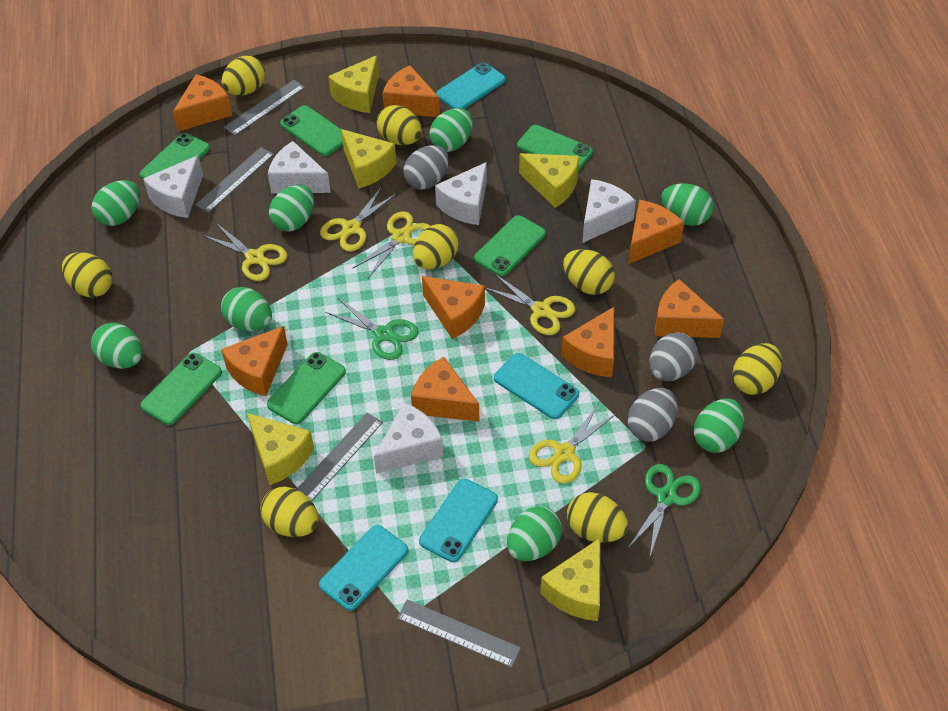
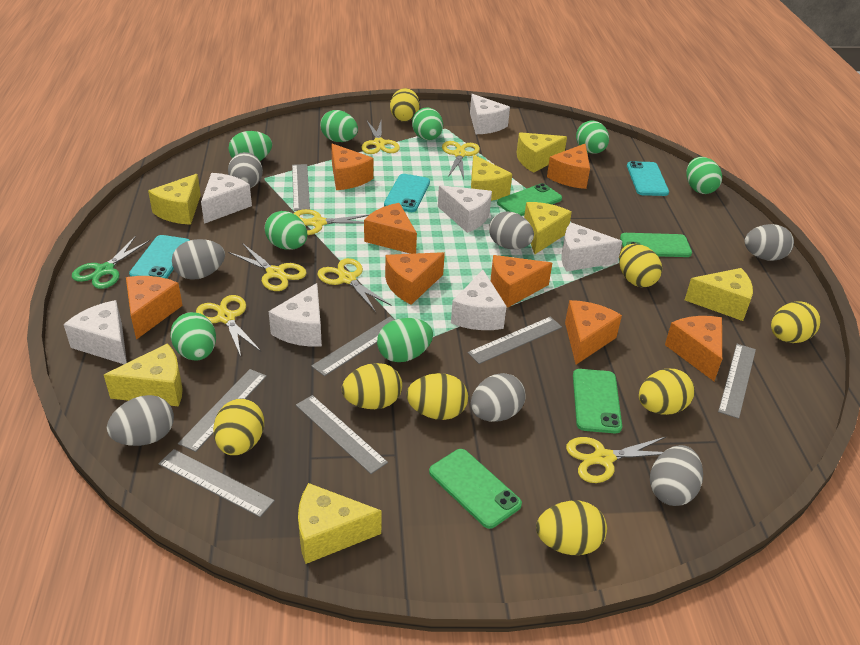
green phone: 6 -> 4
green scissors: 2 -> 1
grey egg: 3 -> 7
grey ruler: 4 -> 7
turquoise phone: 4 -> 3
white cheese: 5 -> 7
yellow cheese: 5 -> 7
yellow scissors: 5 -> 7

